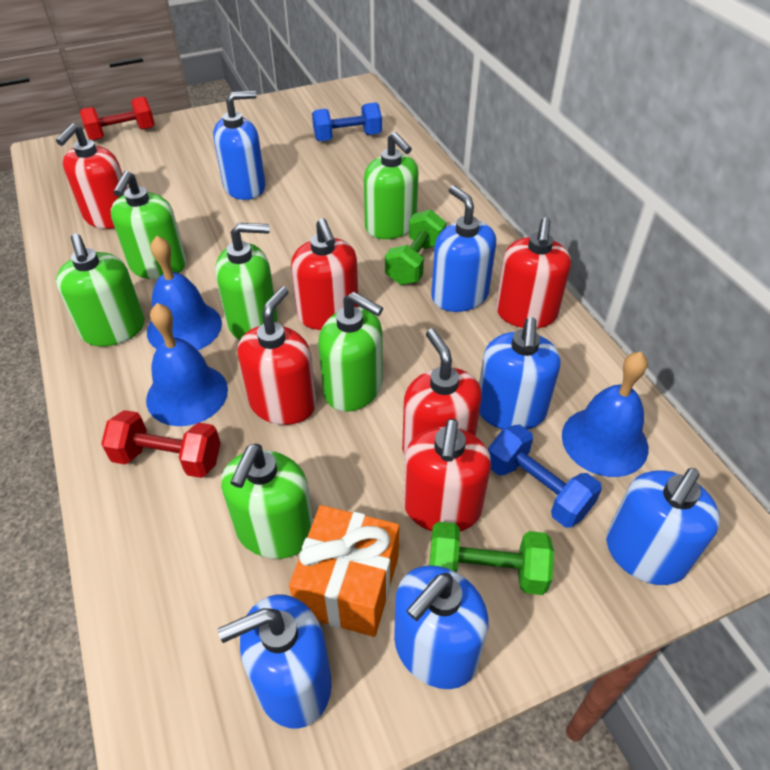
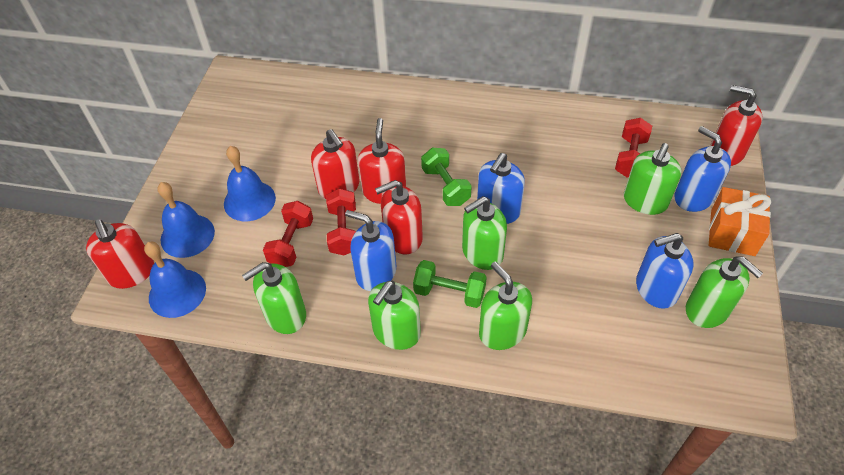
blue dumbbell: 2 -> 0
blue soap dispenser: 6 -> 4
red dumbbell: 2 -> 3
red soap dispenser: 6 -> 5

